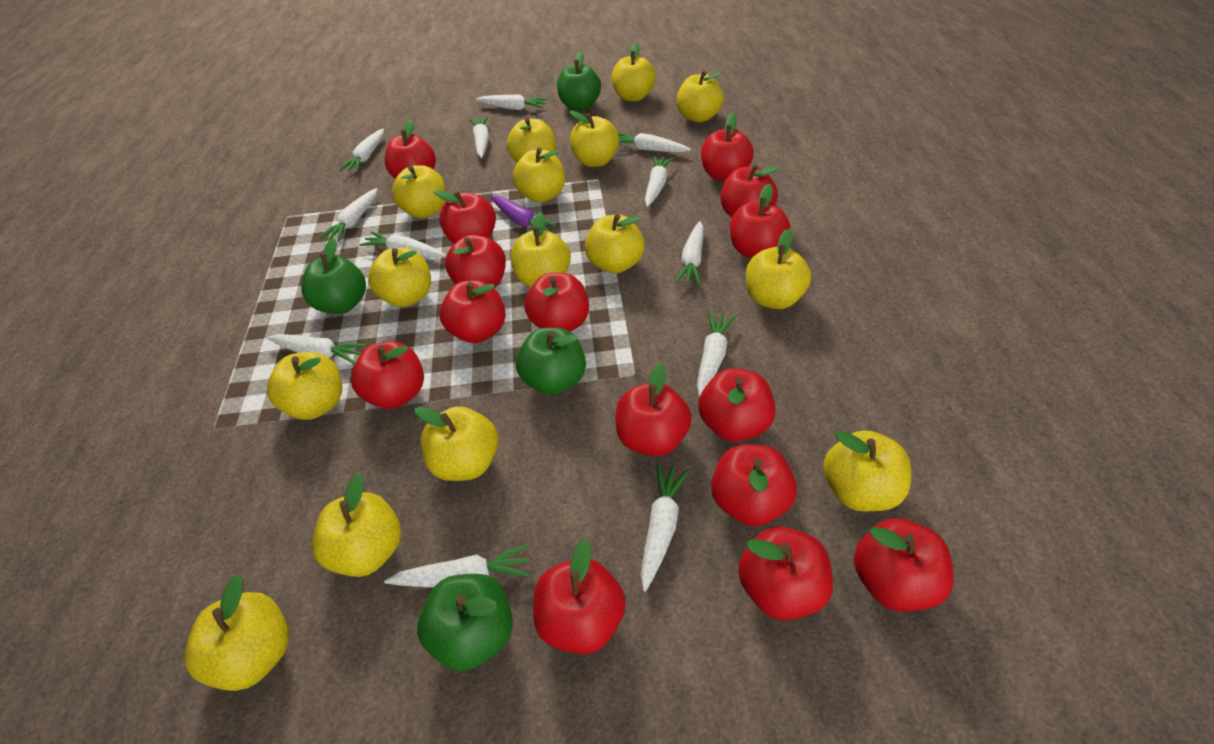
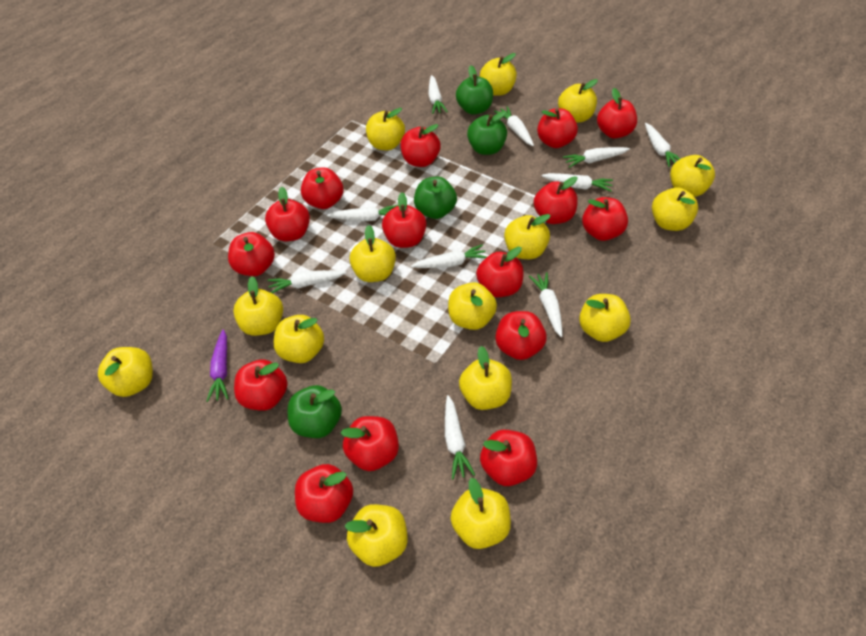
white carrot: 12 -> 10

